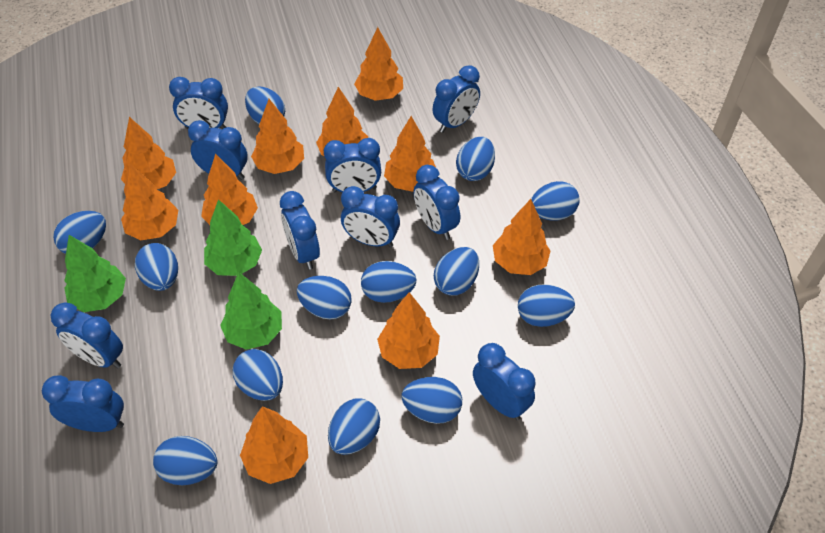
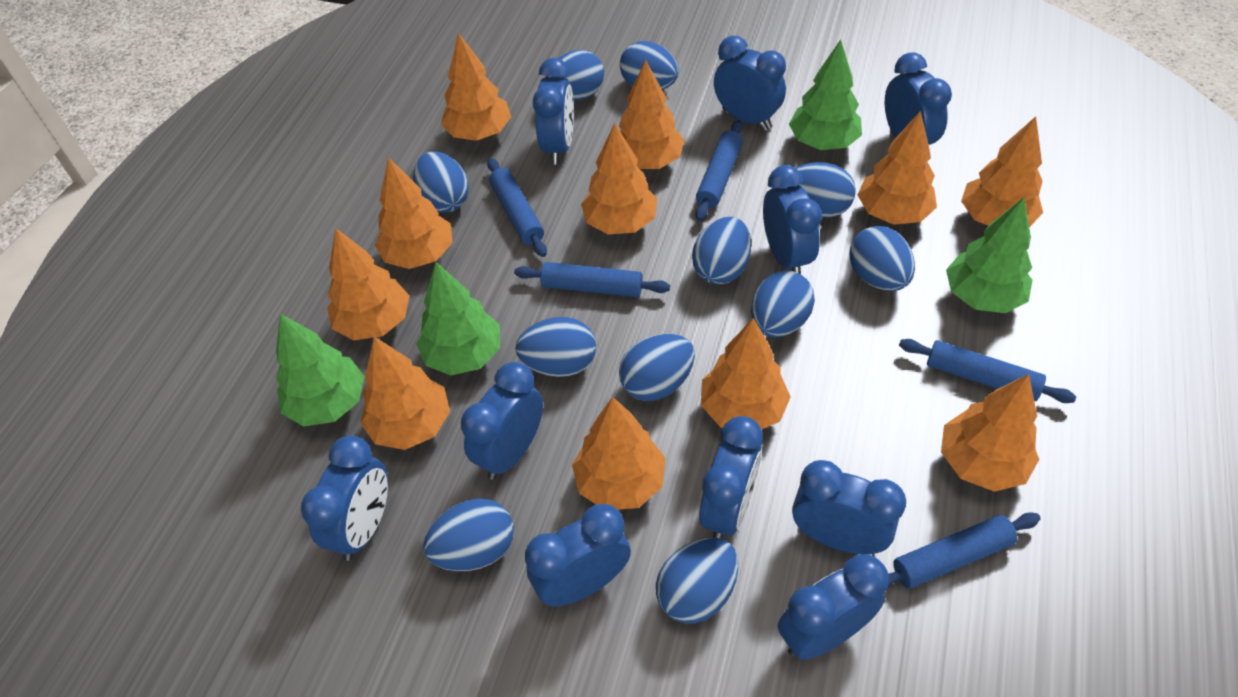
blue egg: 13 -> 11
blue rolling pin: 0 -> 5
green tree: 3 -> 4
orange tree: 10 -> 11

